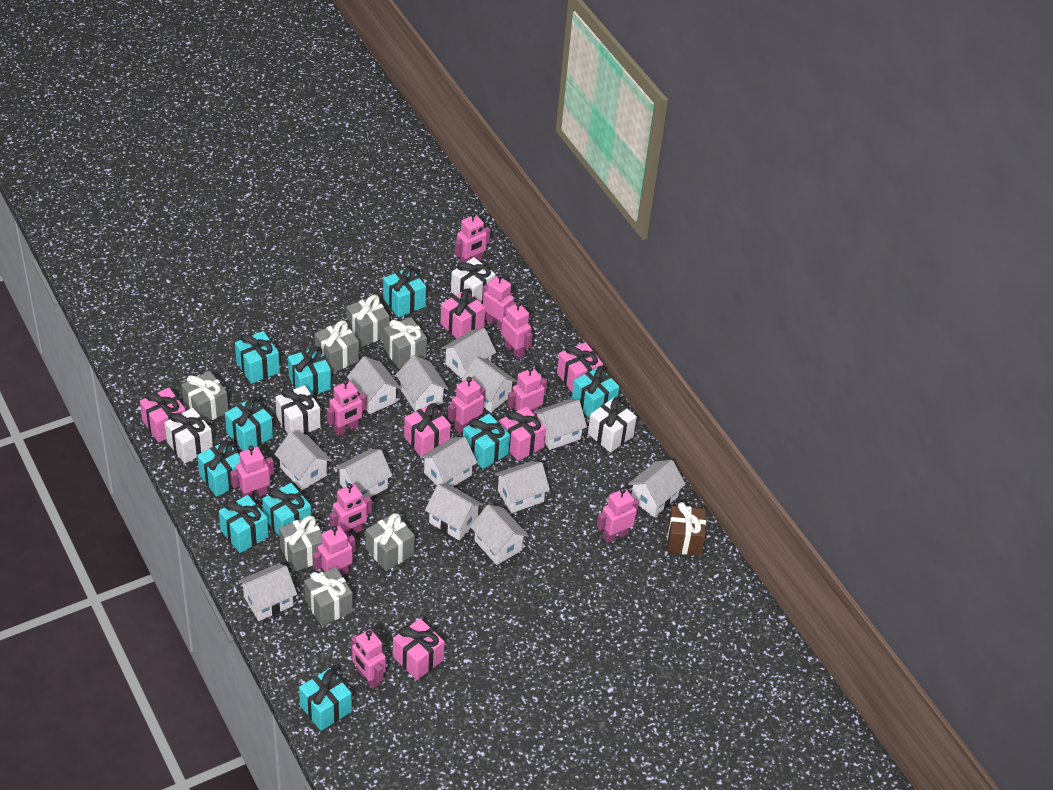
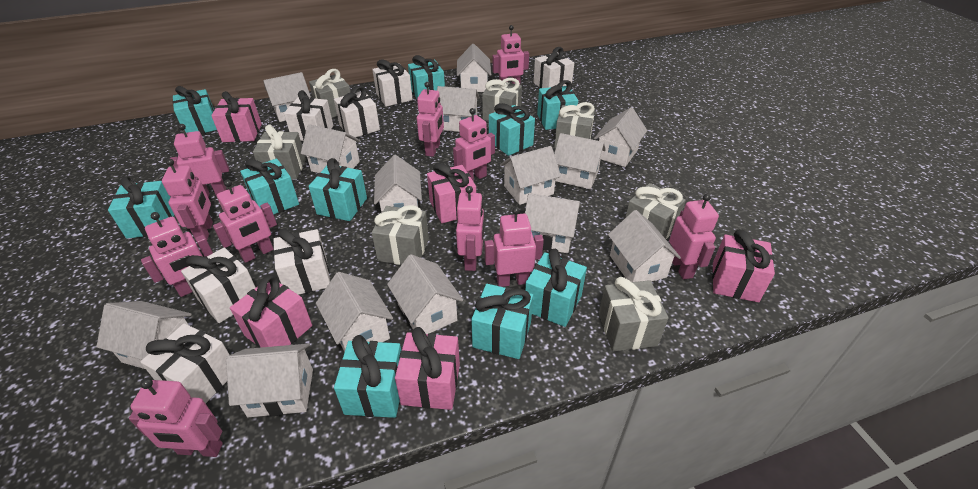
brown gift: 1 -> 0
pink gift: 6 -> 5
white gift: 4 -> 7
white house: 13 -> 14

